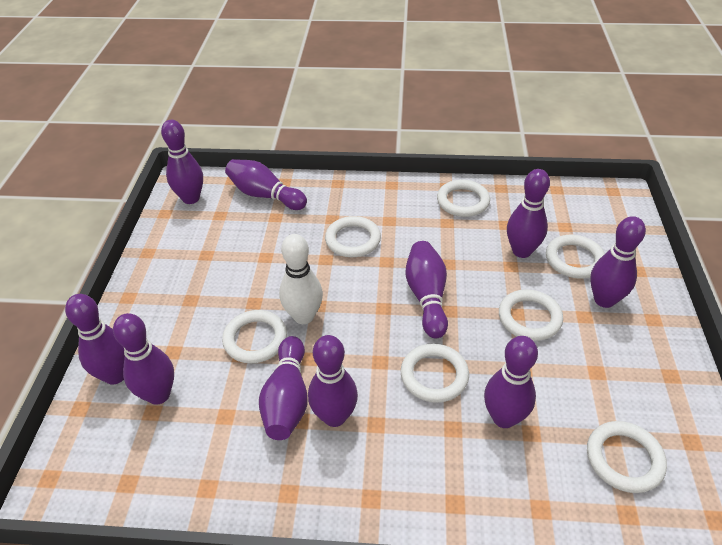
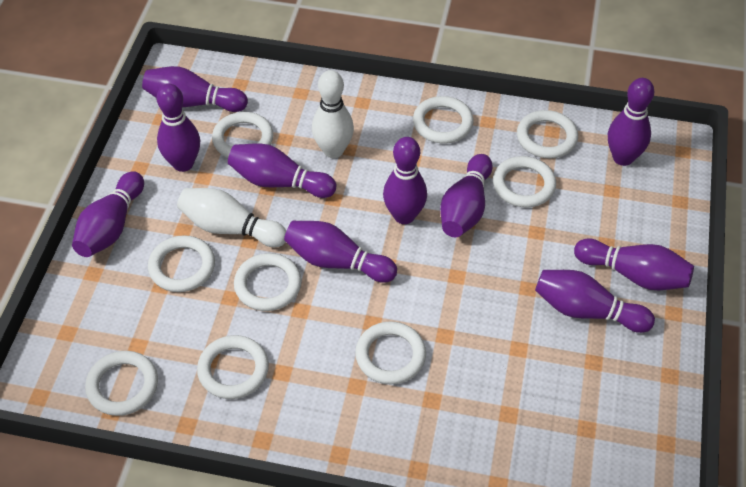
white bowling pin: 1 -> 2
white ring: 7 -> 9

